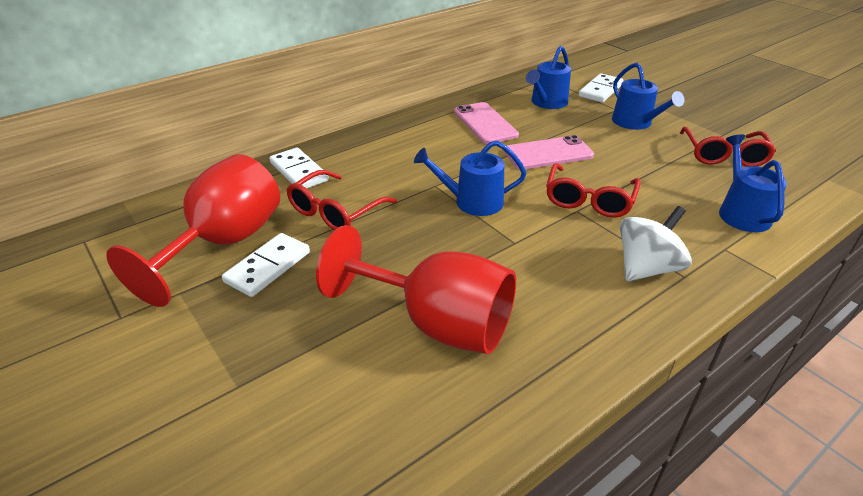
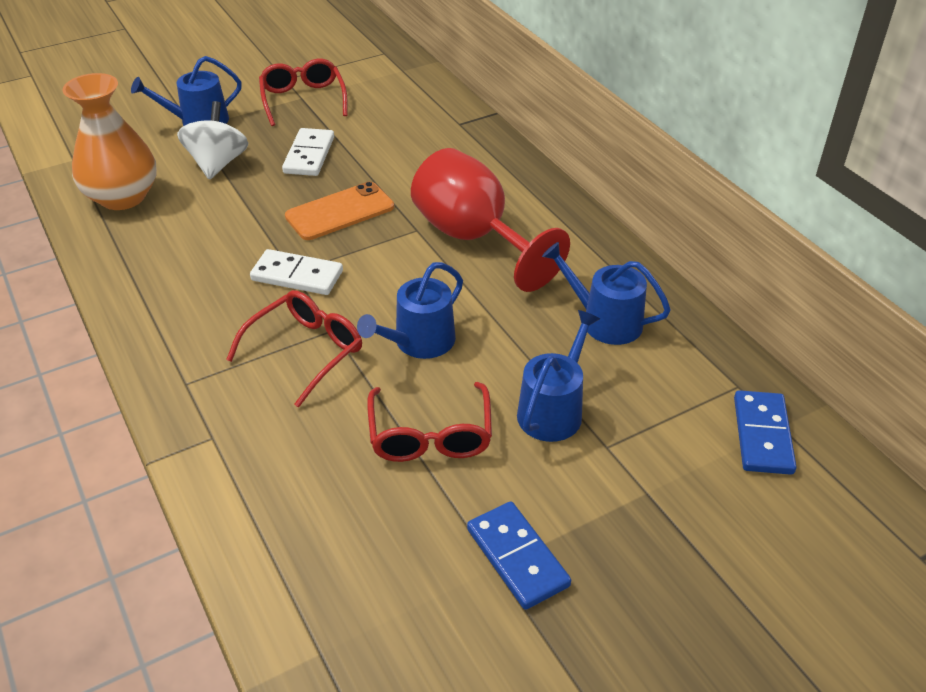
blue domino: 0 -> 2
orange phone: 0 -> 1
orange vase: 0 -> 1
pink phone: 2 -> 0
red goblet: 2 -> 1
white domino: 3 -> 2

